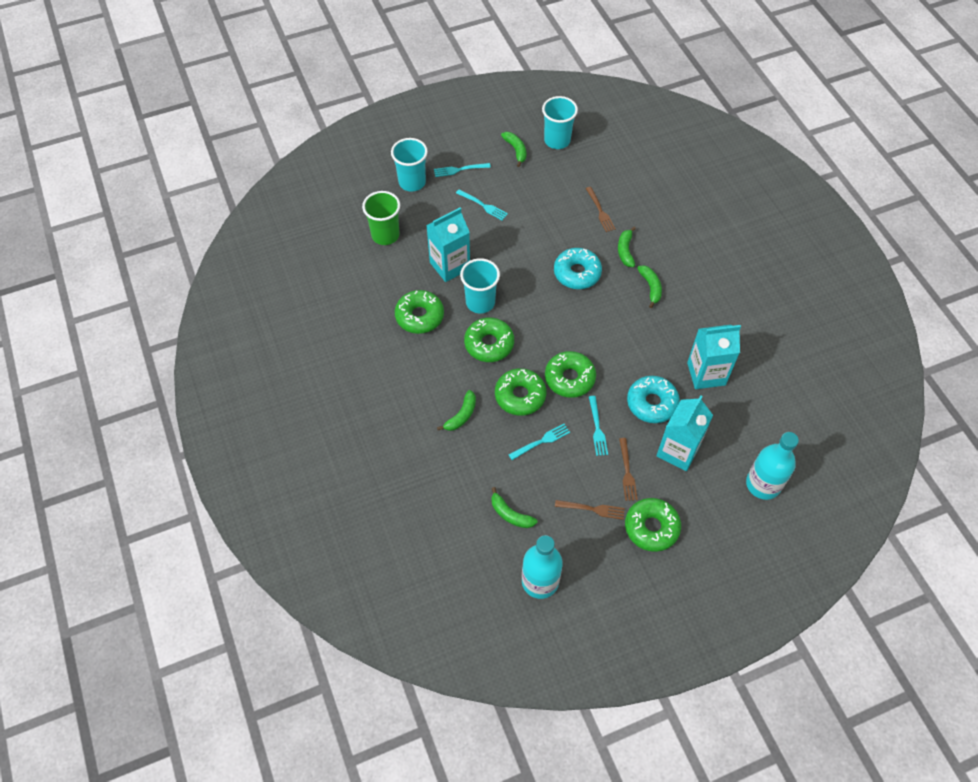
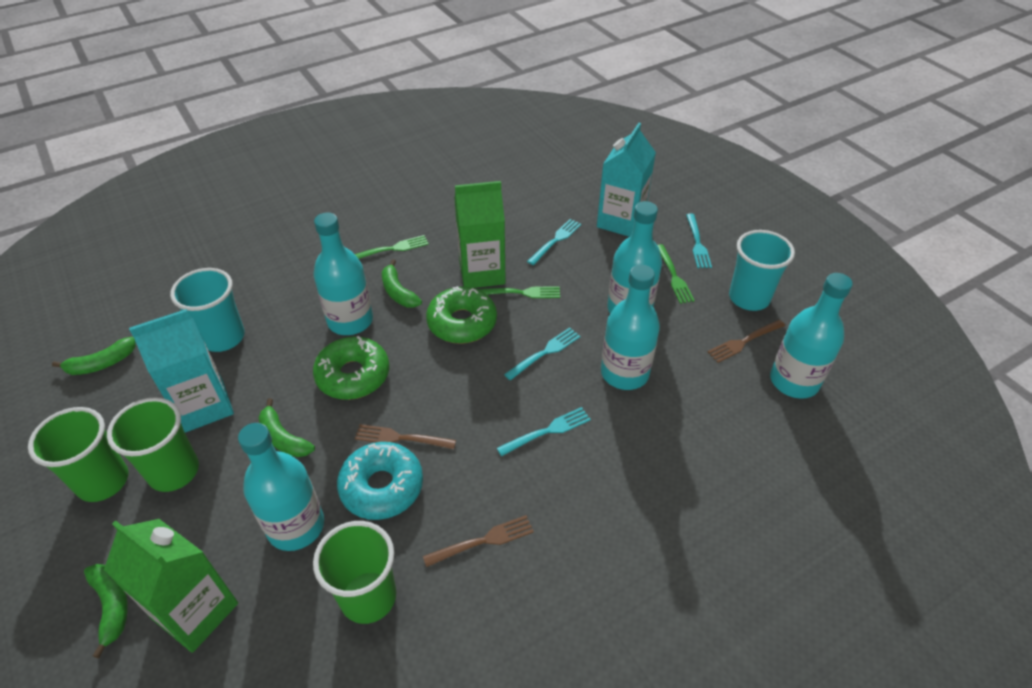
green banana: 5 -> 4
green carton: 0 -> 2
green cup: 1 -> 3
green donut: 5 -> 2
green fork: 0 -> 3
turquoise bottle: 2 -> 5
turquoise carton: 3 -> 2
turquoise cup: 3 -> 2
turquoise donut: 2 -> 1

